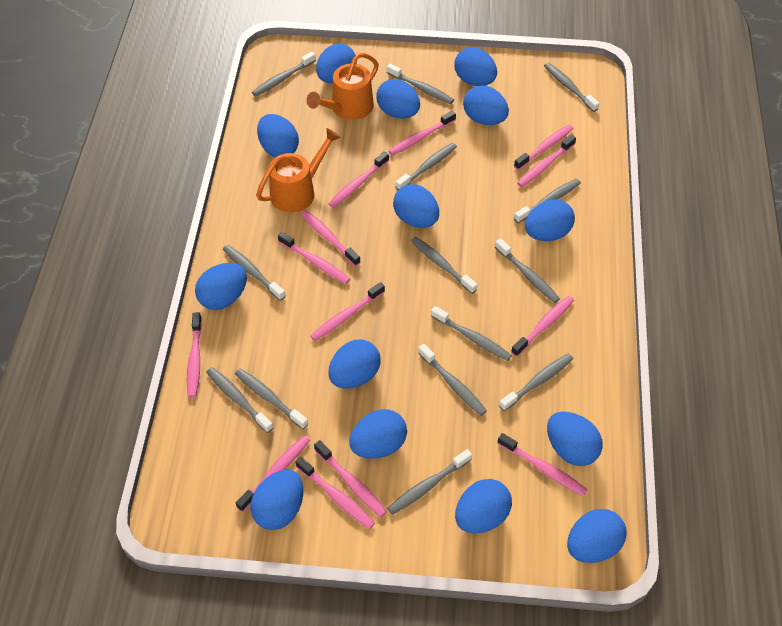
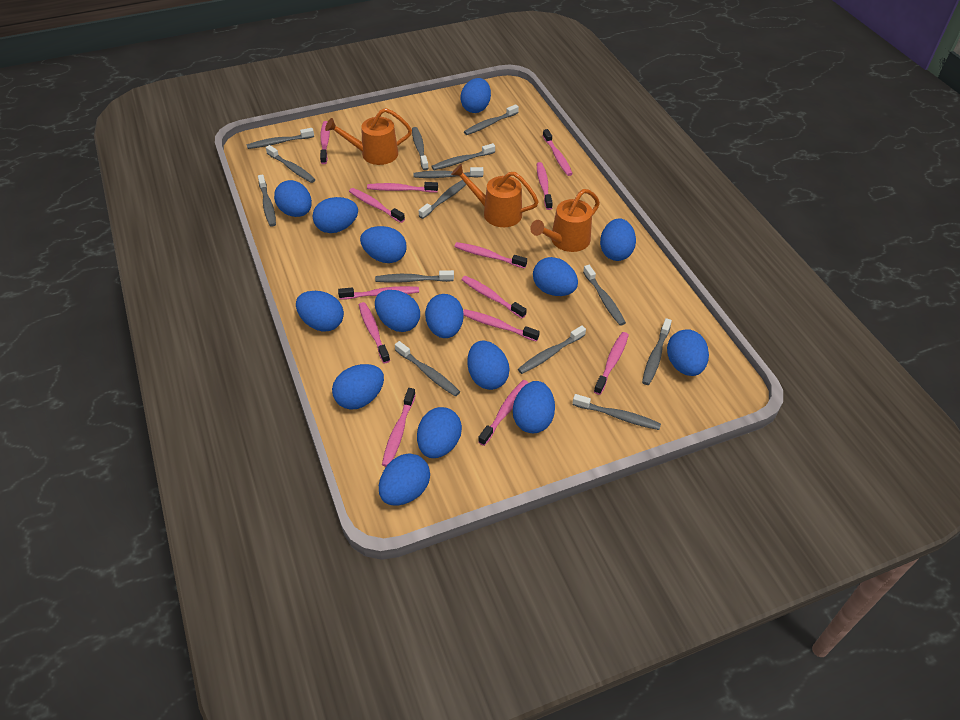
blue egg: 14 -> 15
orange watering can: 2 -> 3

